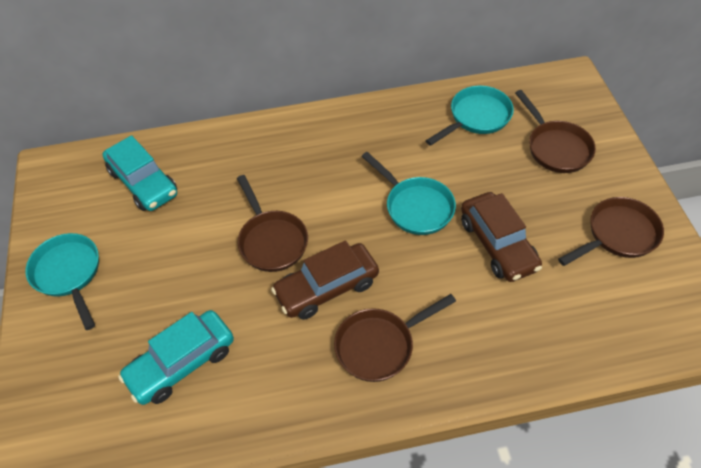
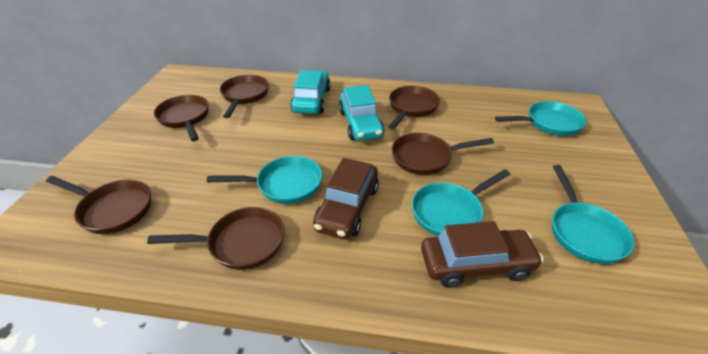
brown pan: 4 -> 6
turquoise pan: 3 -> 4

